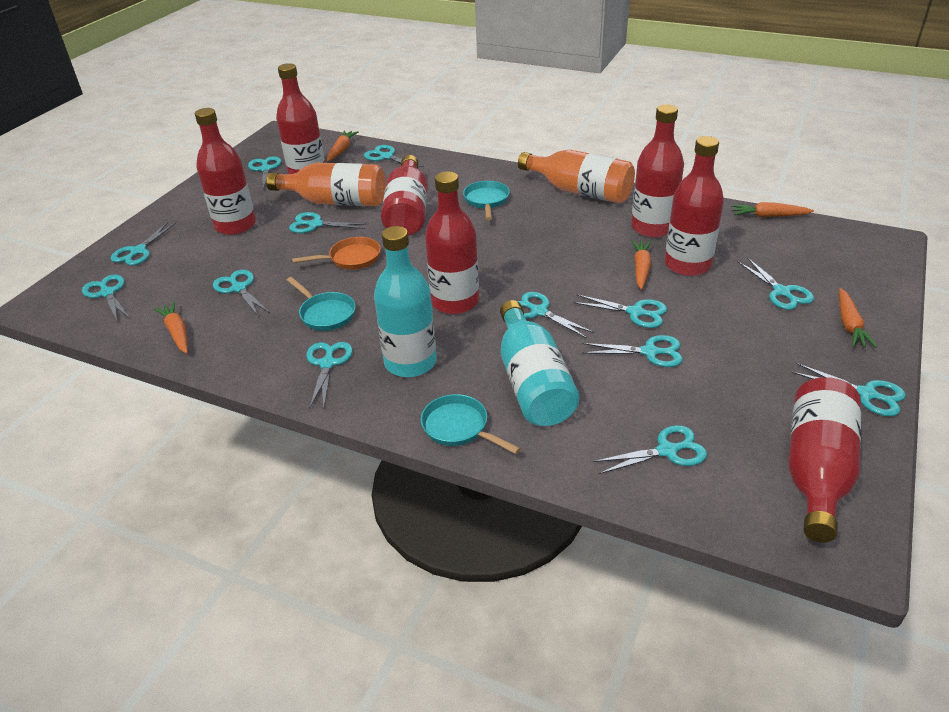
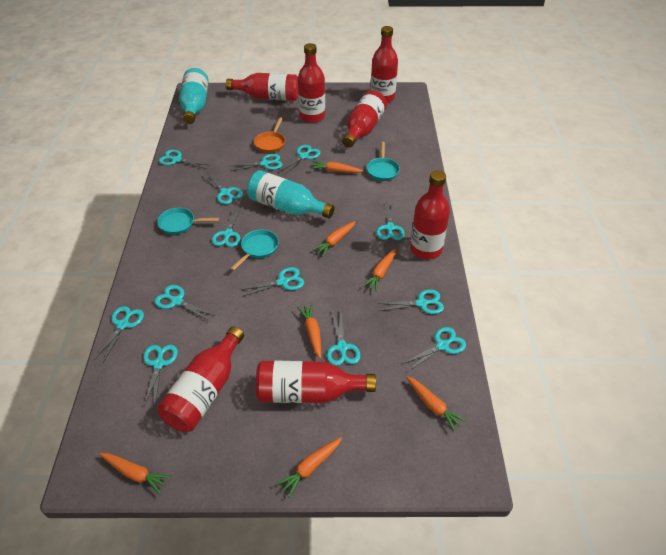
orange bottle: 2 -> 0
orange carrot: 5 -> 7

